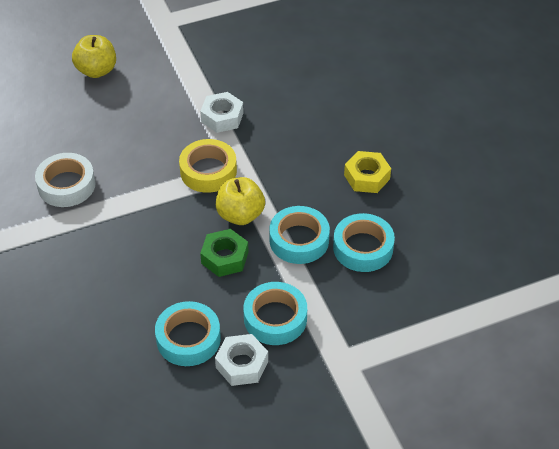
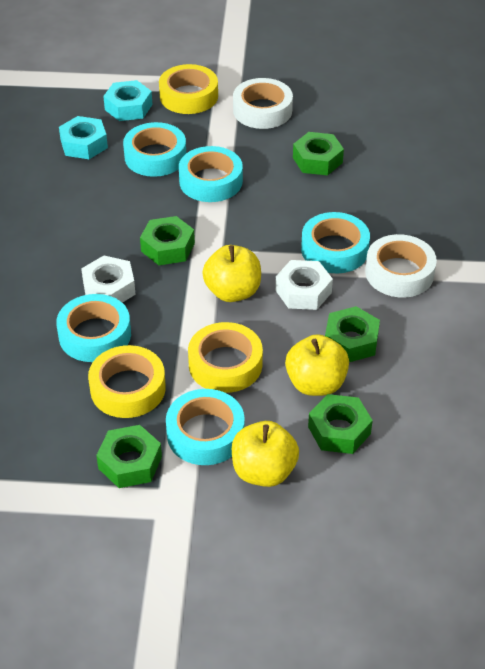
green nut: 1 -> 5
turquoise nut: 0 -> 2
turquoise tape: 4 -> 5
white tape: 1 -> 2
yellow apple: 2 -> 3
yellow nut: 1 -> 0
yellow tape: 1 -> 3

